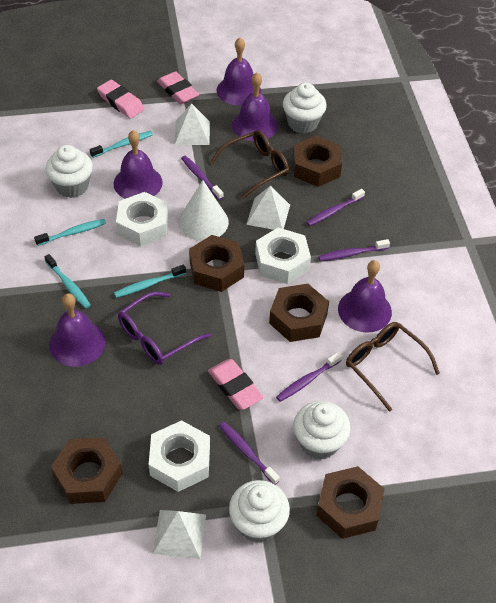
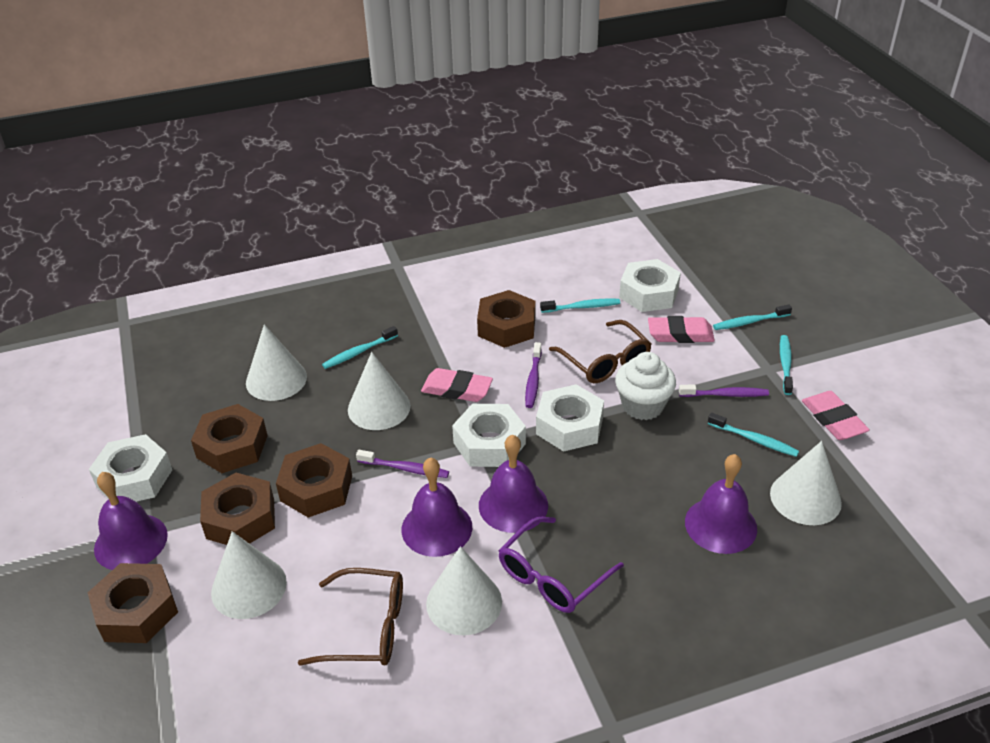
purple bell: 5 -> 4
purple toothbrush: 5 -> 3
turquoise toothbrush: 4 -> 5
white cone: 1 -> 5
white cupcake: 4 -> 1
white nut: 3 -> 4
white pyramid: 3 -> 0

